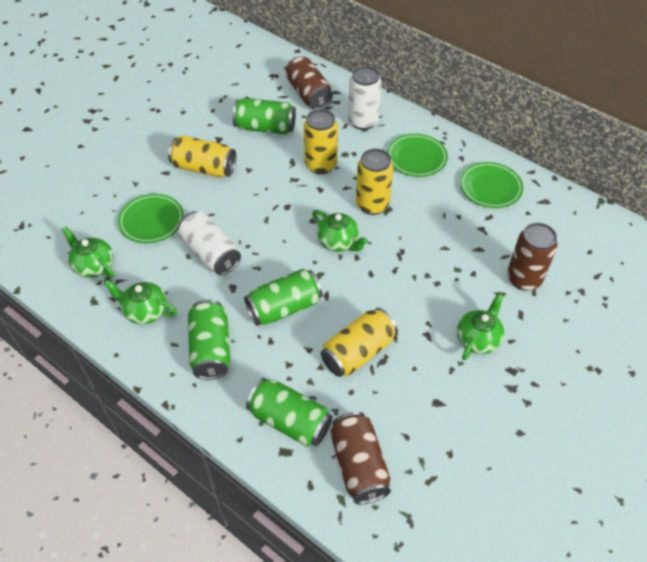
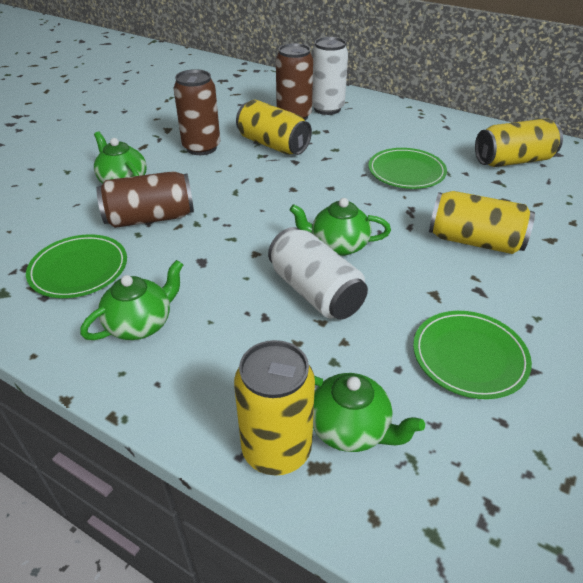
green can: 4 -> 0

